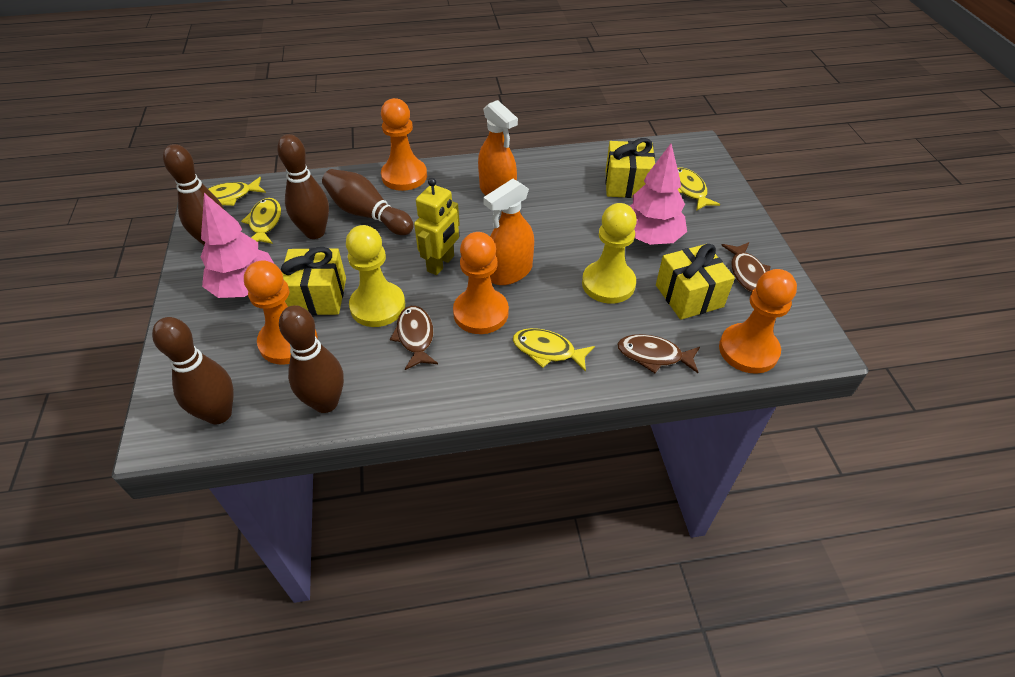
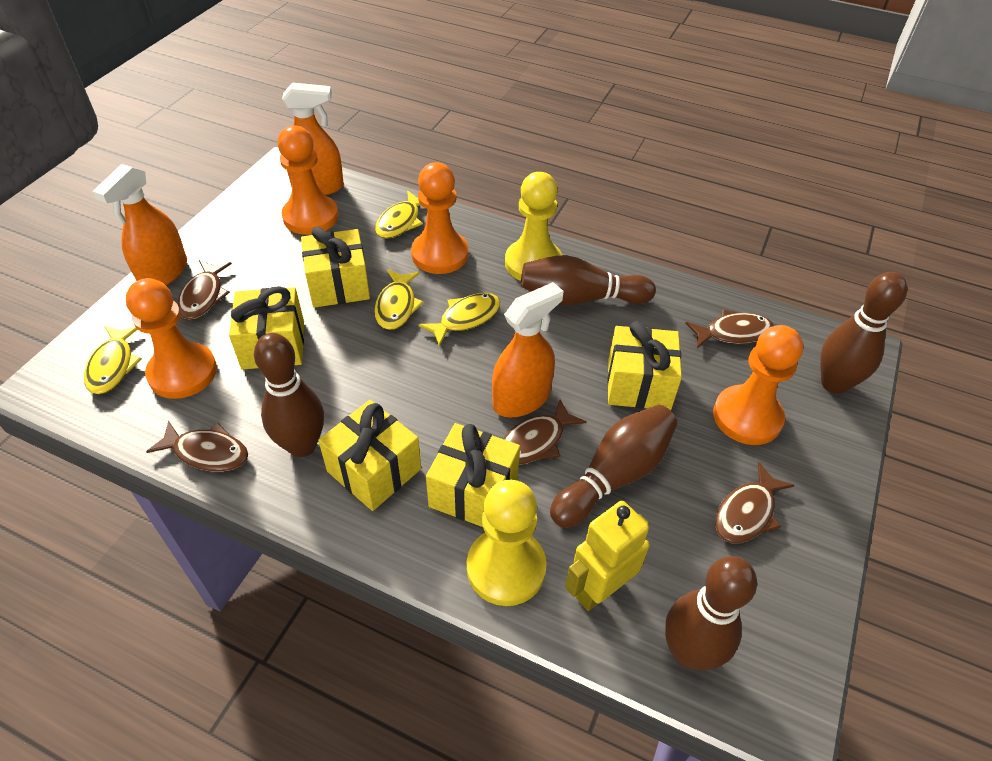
brown fish: 3 -> 5
orange spray bottle: 2 -> 3
pink tree: 2 -> 0
yellow gift: 3 -> 5

